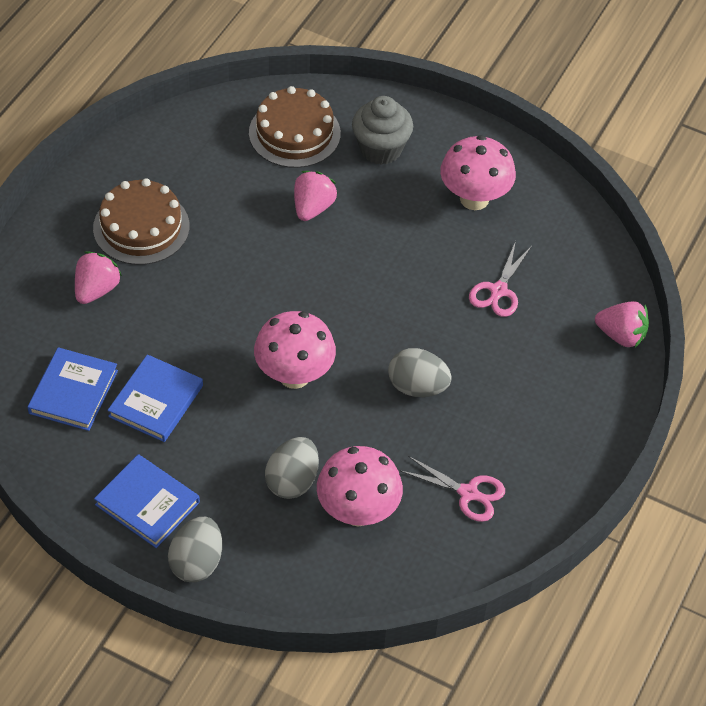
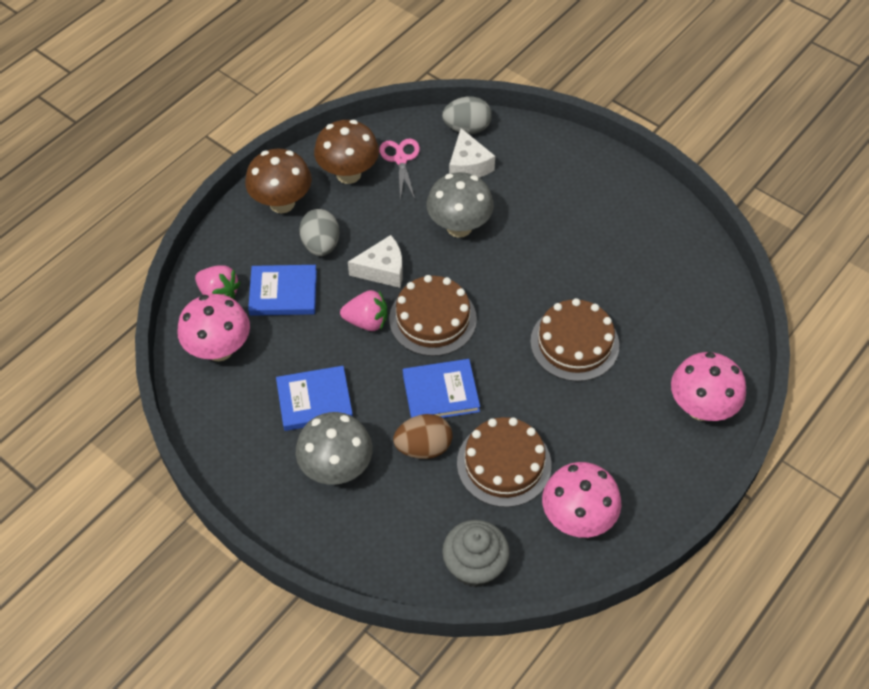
brown cake: 2 -> 3
brown egg: 0 -> 1
brown mushroom: 0 -> 2
grey egg: 3 -> 2
grey mushroom: 0 -> 2
pink scissors: 2 -> 1
pink strawberry: 3 -> 2
white cheese: 0 -> 2

